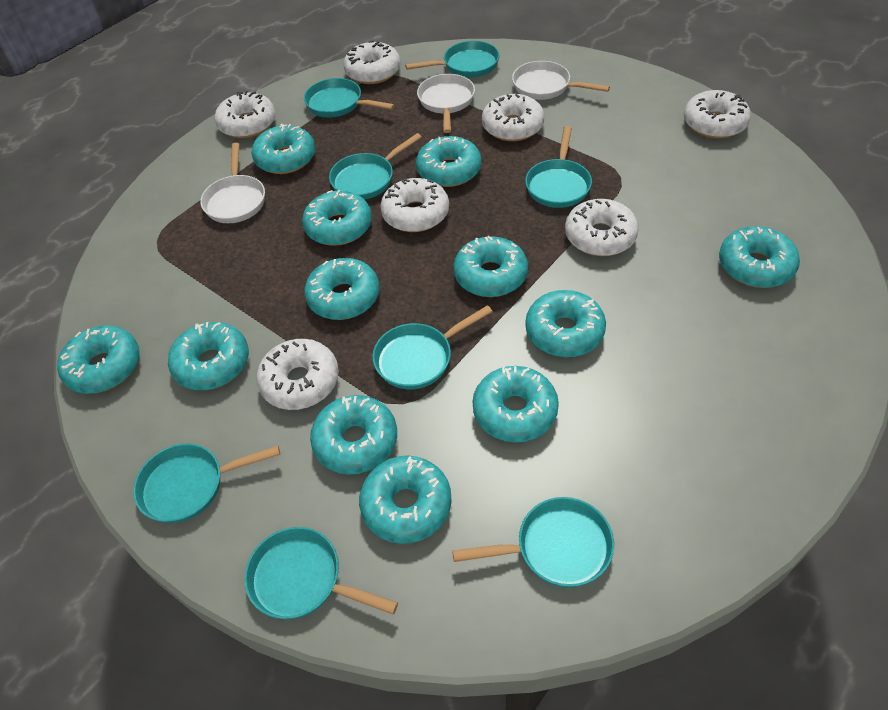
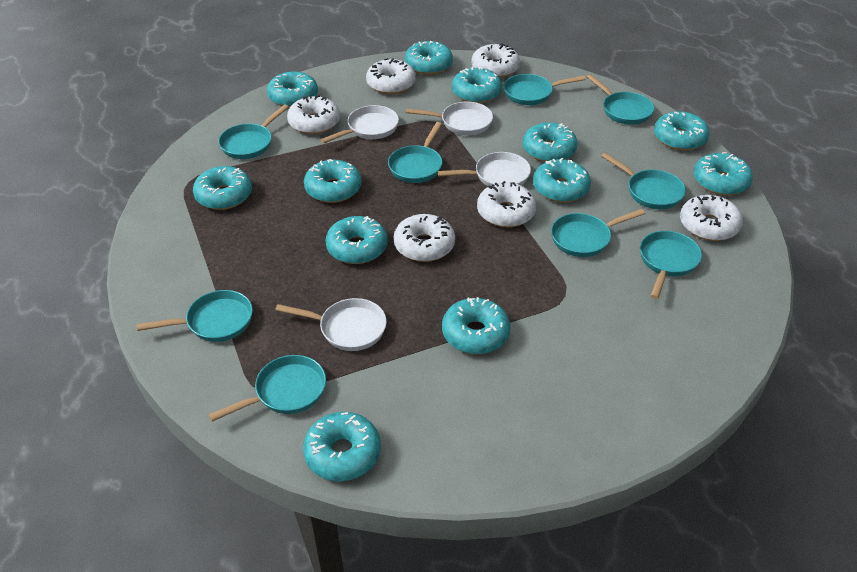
turquoise pan: 8 -> 9
white donut: 7 -> 6
white pan: 3 -> 4

